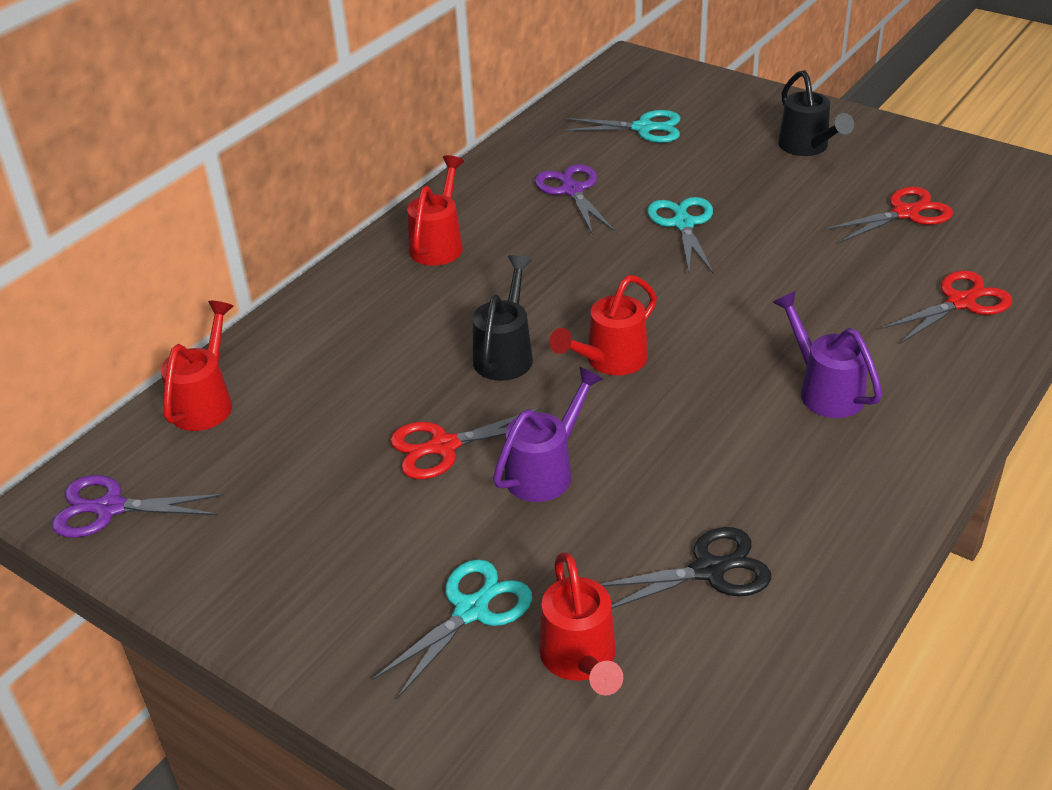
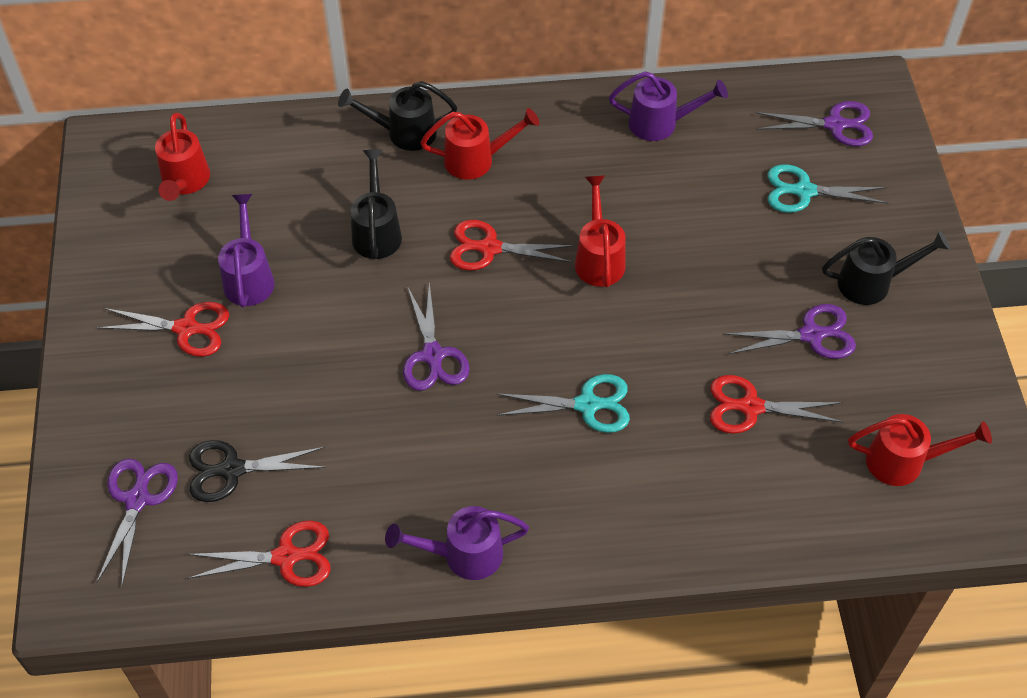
black watering can: 2 -> 3
purple scissors: 2 -> 4
purple watering can: 2 -> 3
red scissors: 3 -> 4
turquoise scissors: 3 -> 2

